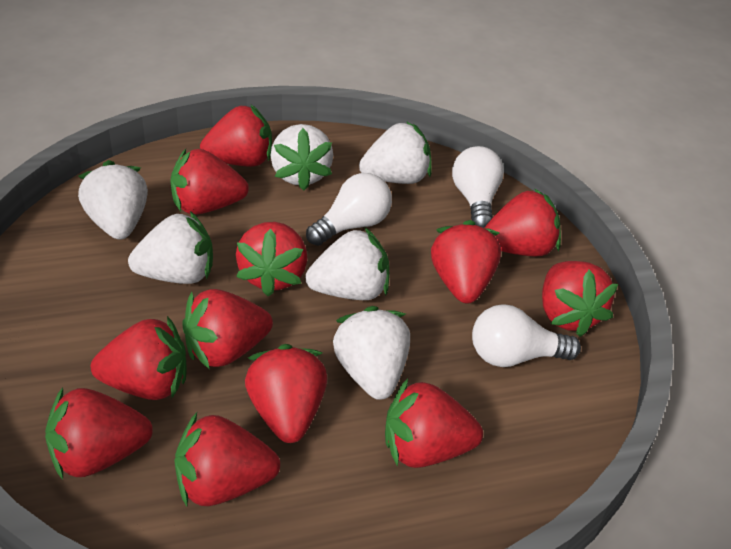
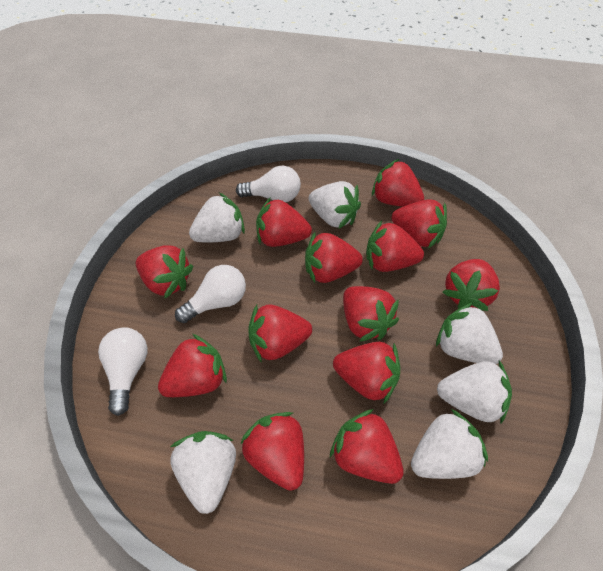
red strawberry: 12 -> 13

